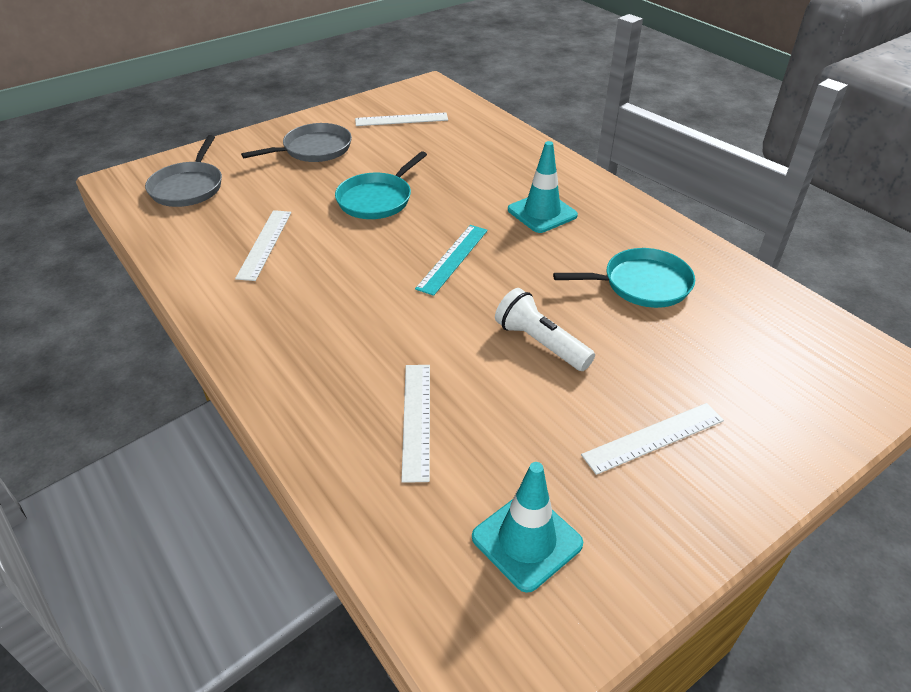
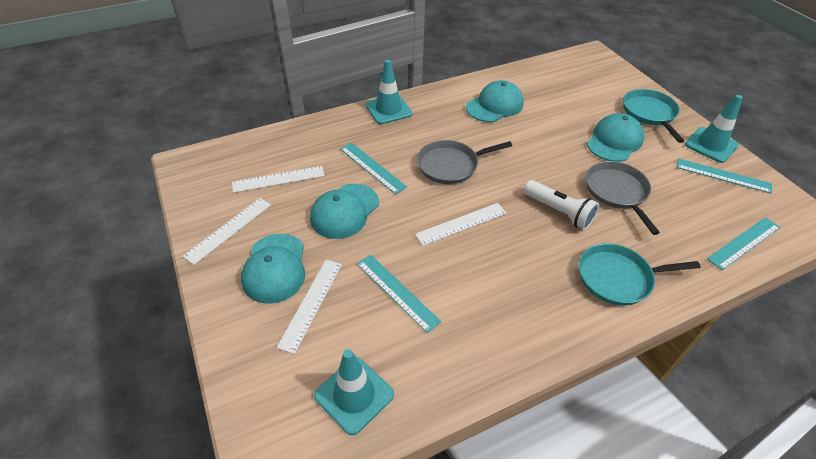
turquoise cap: 0 -> 4
turquoise ruler: 1 -> 4
turquoise traffic cone: 2 -> 3

